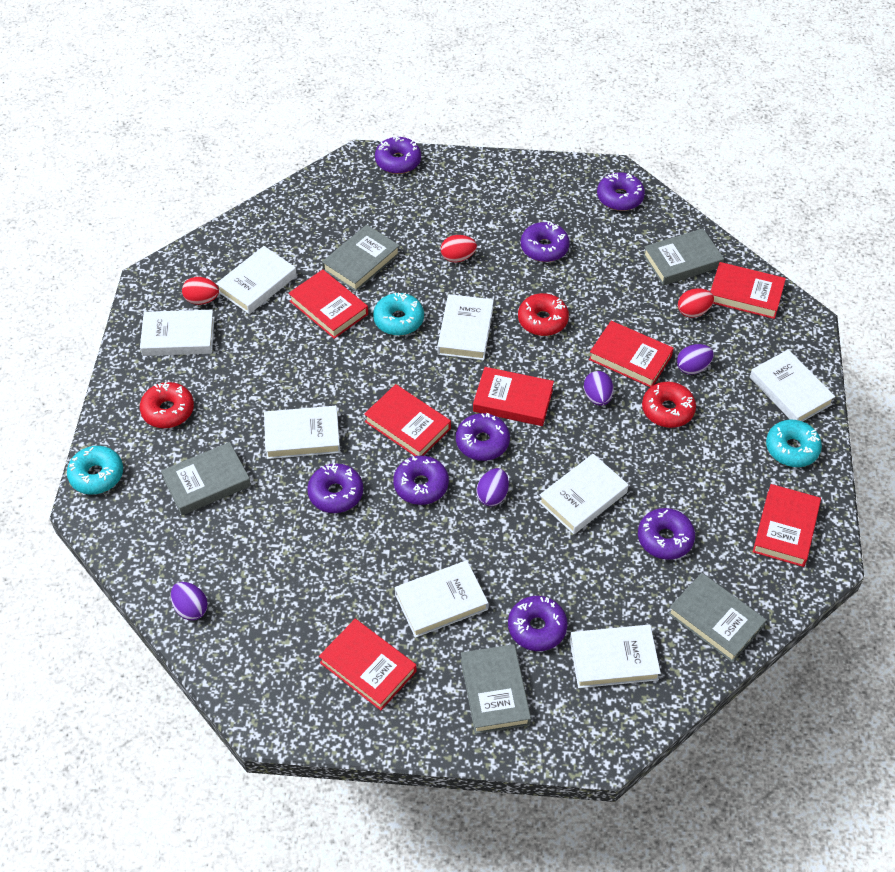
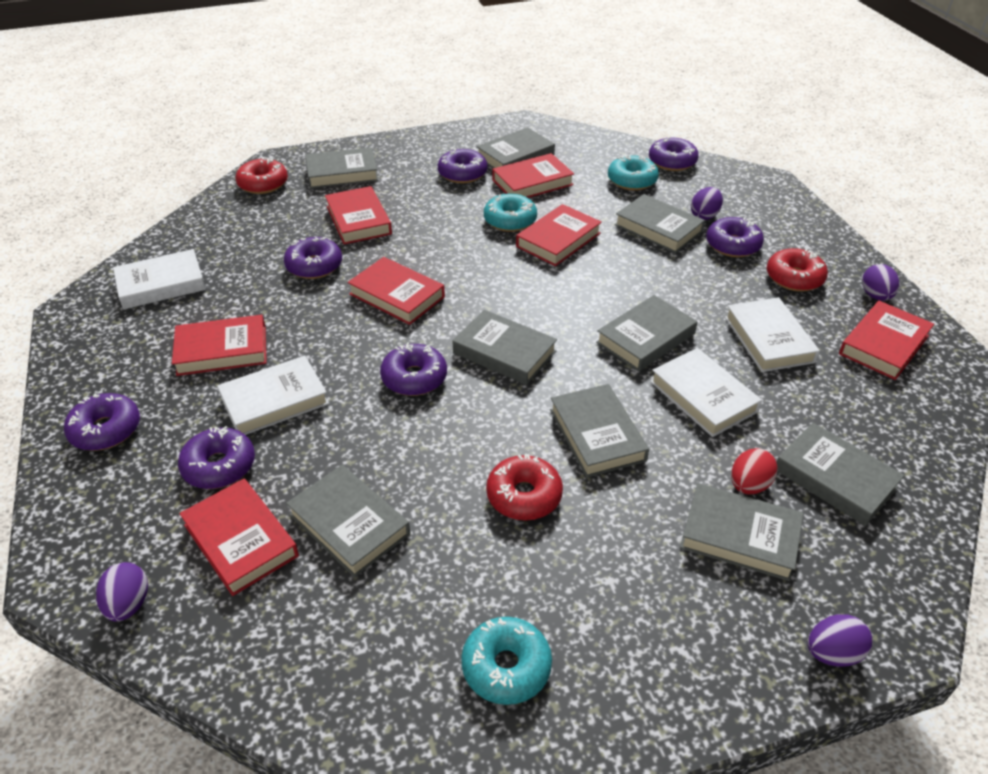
grey book: 5 -> 9
purple donut: 8 -> 7
red egg: 3 -> 1
white book: 8 -> 4

